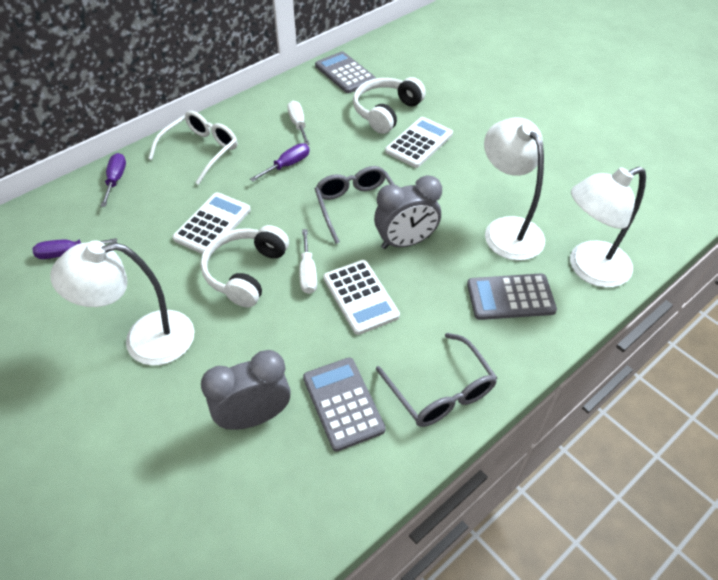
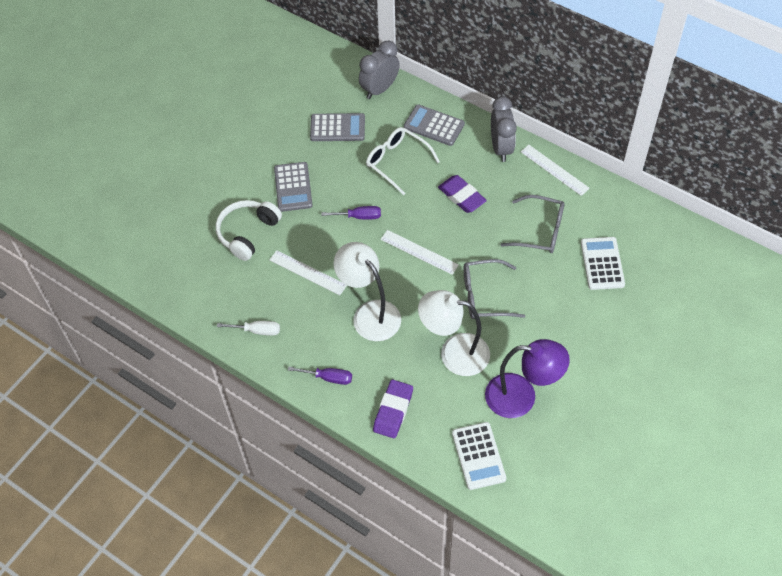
purple eraser: 0 -> 2
purple lamp: 0 -> 1
purple screwdriver: 3 -> 2
white calculator: 3 -> 2
white headphones: 2 -> 1
white lamp: 3 -> 2
white ruler: 0 -> 3
white screwdriver: 2 -> 1

